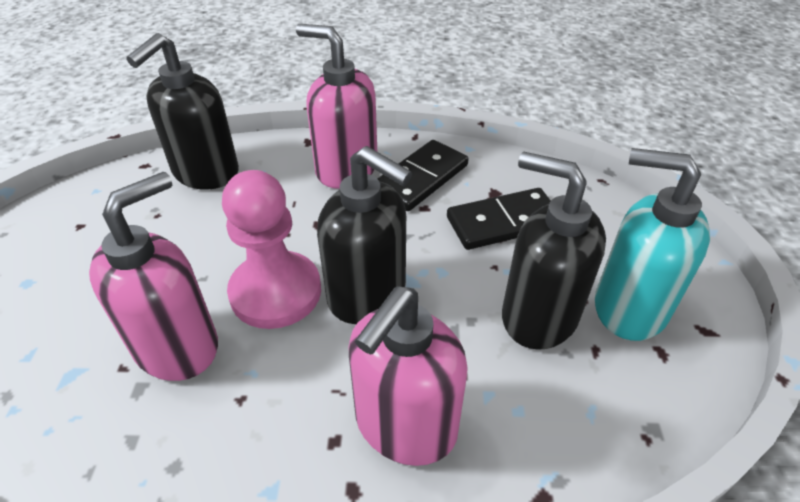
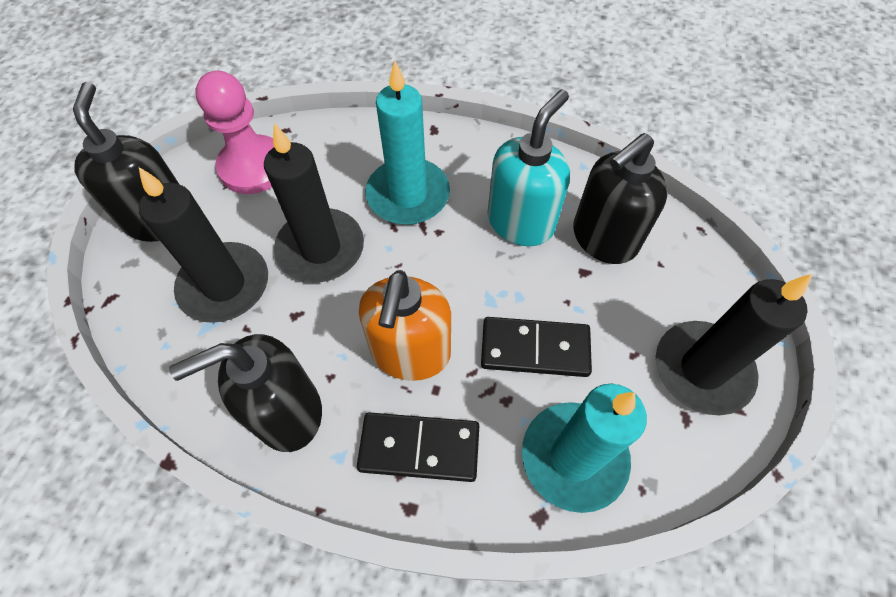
black candle: 0 -> 3
orange soap dispenser: 0 -> 1
pink soap dispenser: 3 -> 0
turquoise candle: 0 -> 2

